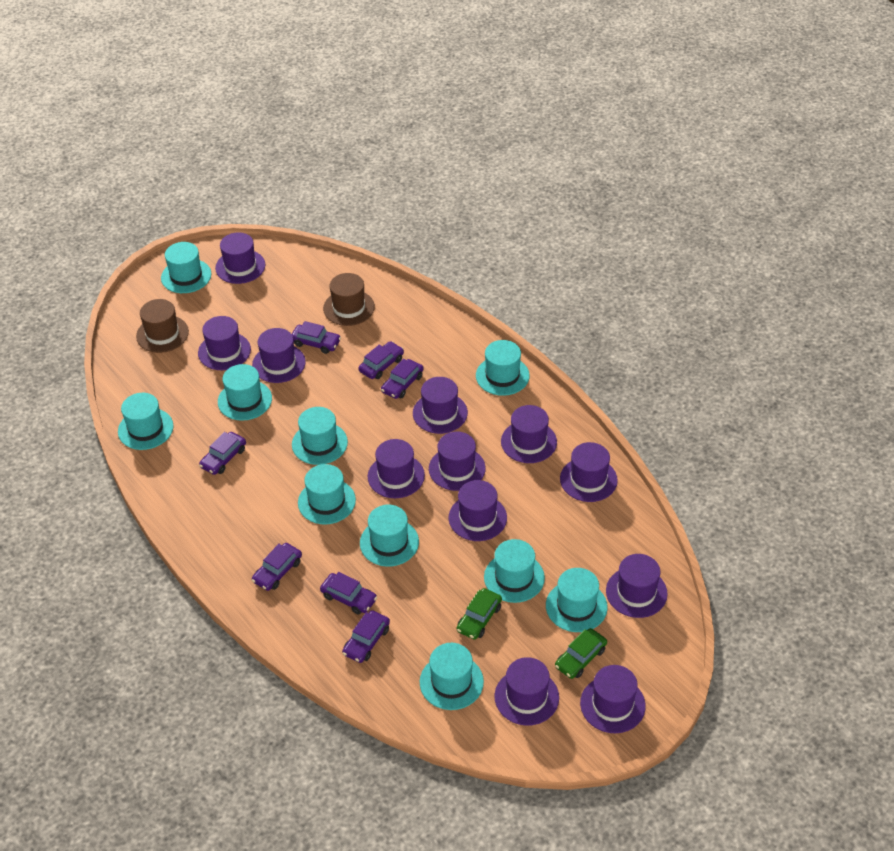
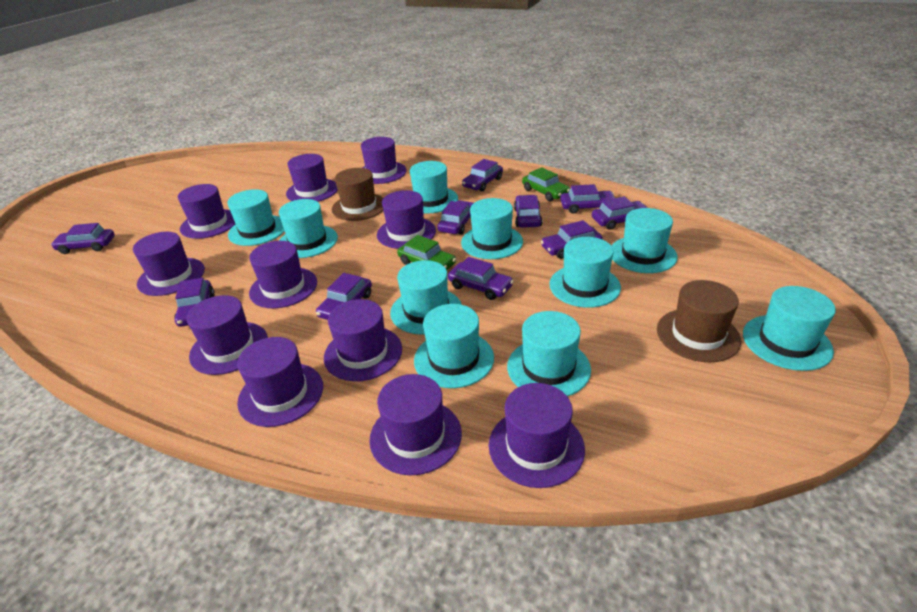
purple car: 7 -> 10
purple hat: 12 -> 11

